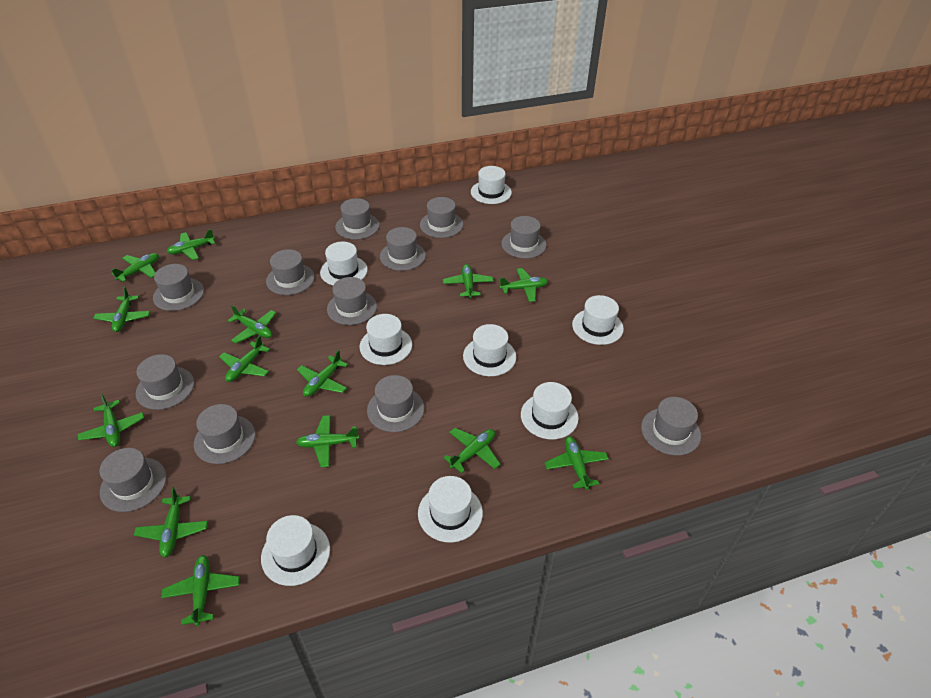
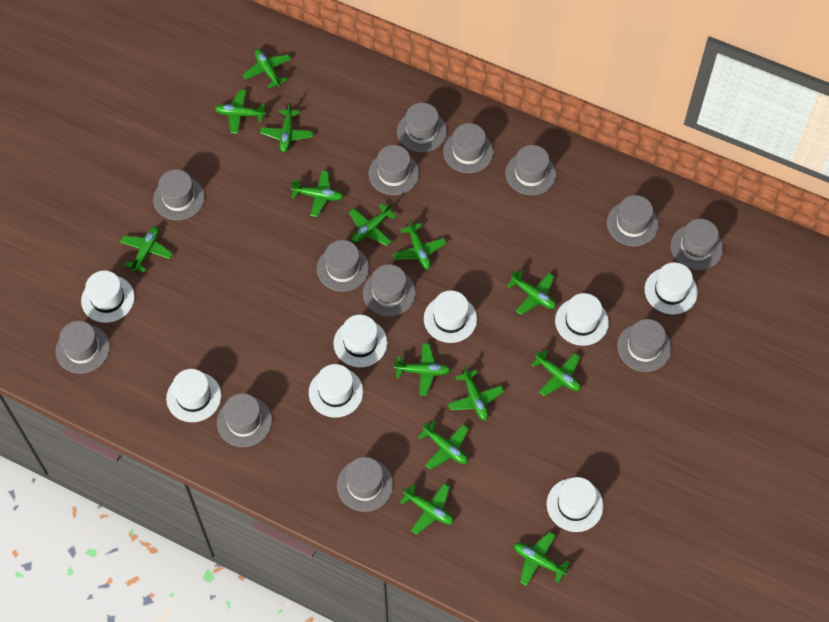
grey hat: 12 -> 13

